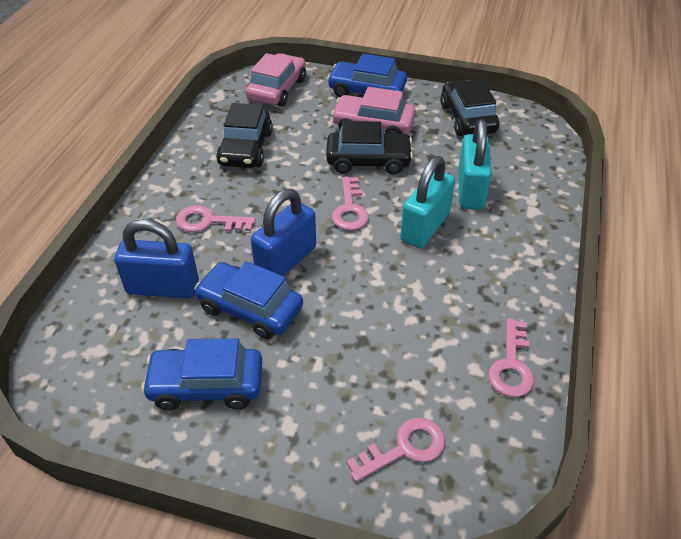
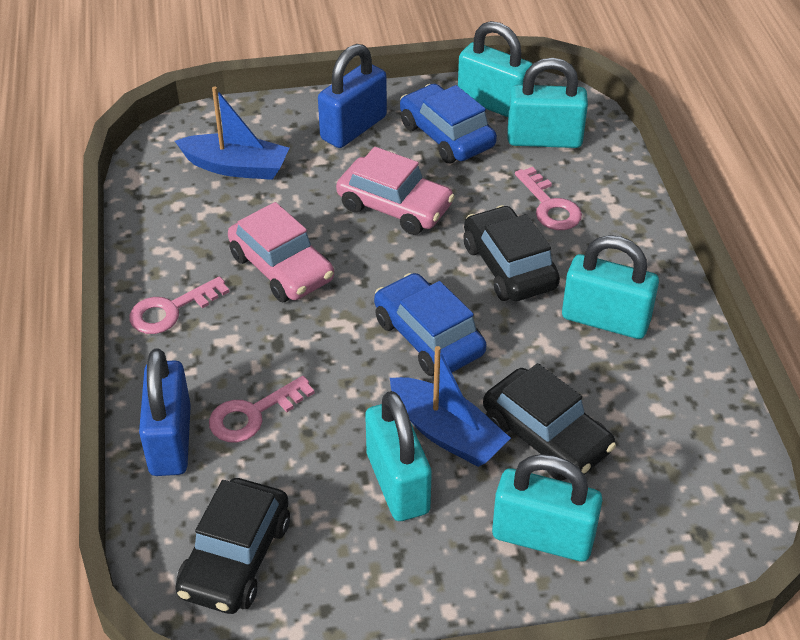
blue boat: 0 -> 2
blue car: 3 -> 2
pink key: 4 -> 3
turquoise padlock: 2 -> 5

